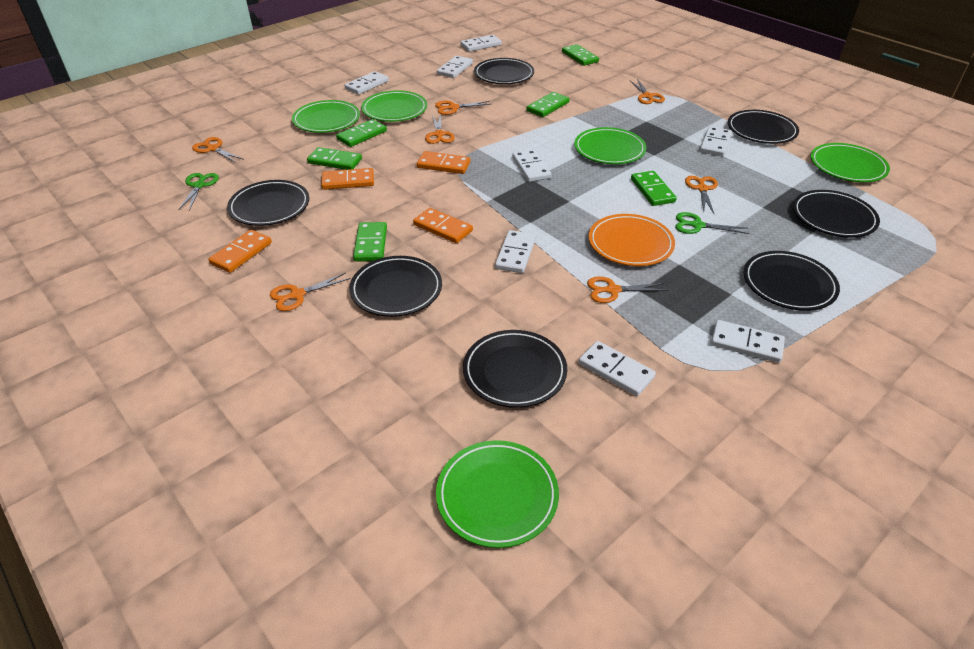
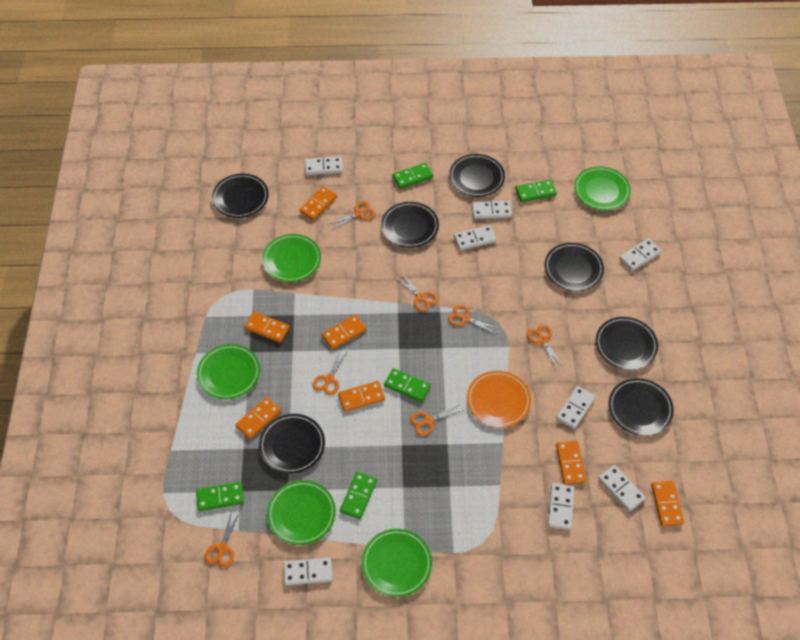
green domino: 6 -> 5
green scissors: 2 -> 0
orange domino: 4 -> 7

